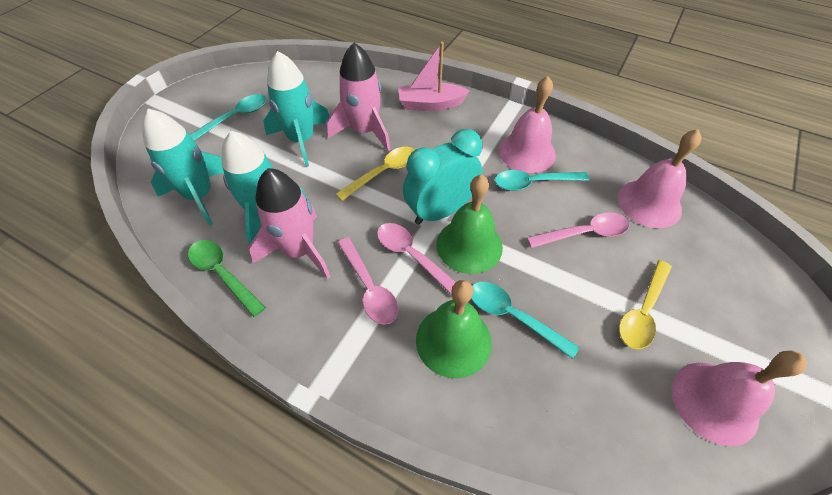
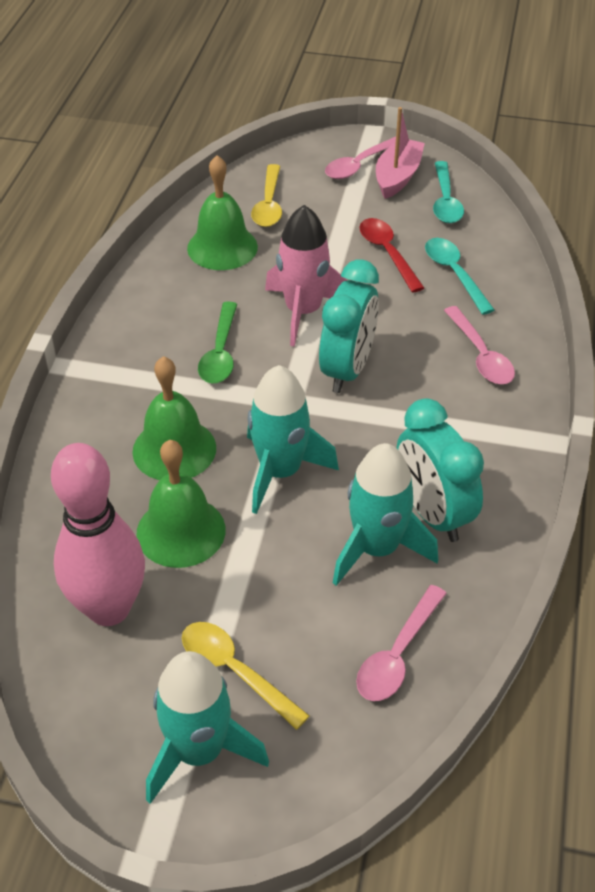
green bell: 2 -> 3
pink bell: 3 -> 0
pink bowling pin: 0 -> 1
pink rocket: 2 -> 1
red spoon: 0 -> 1
turquoise clock: 1 -> 2
turquoise spoon: 3 -> 2

